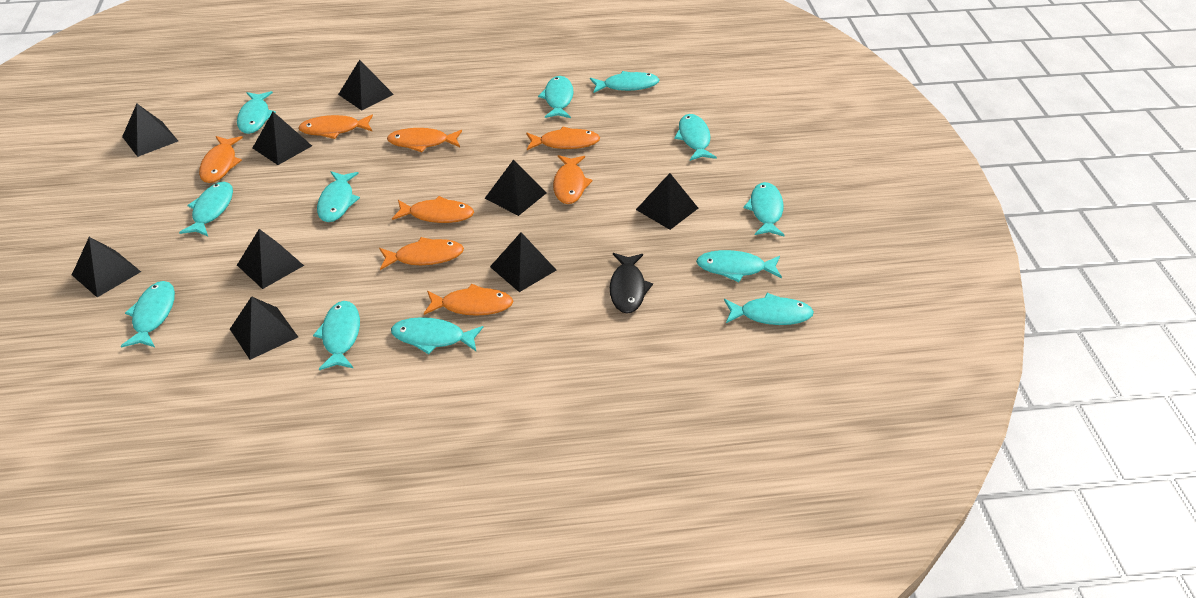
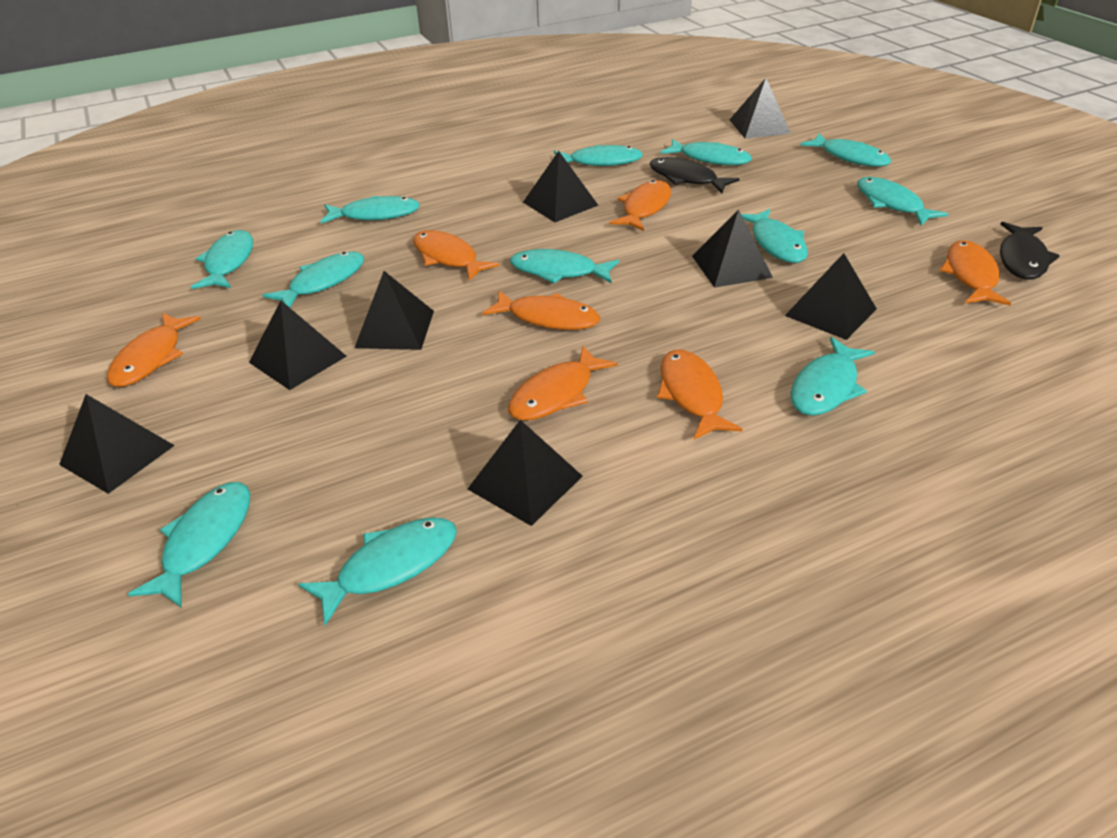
black fish: 1 -> 2
black pyramid: 9 -> 8
orange fish: 8 -> 7

